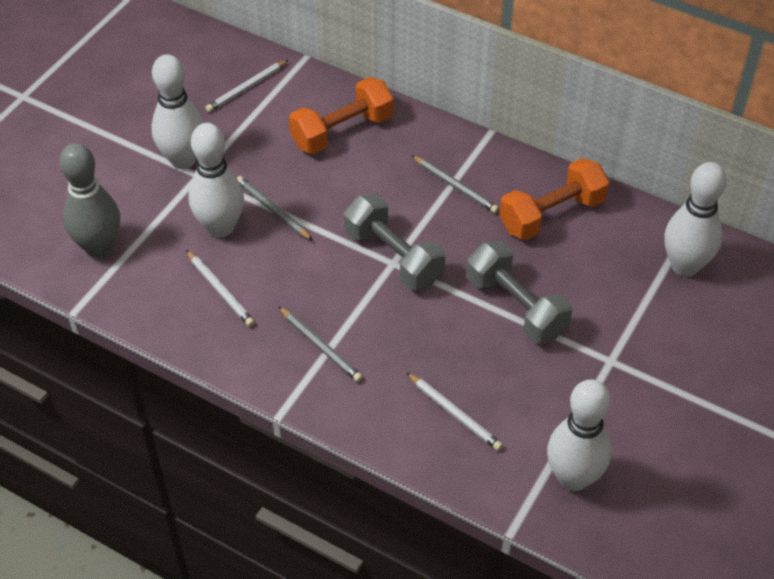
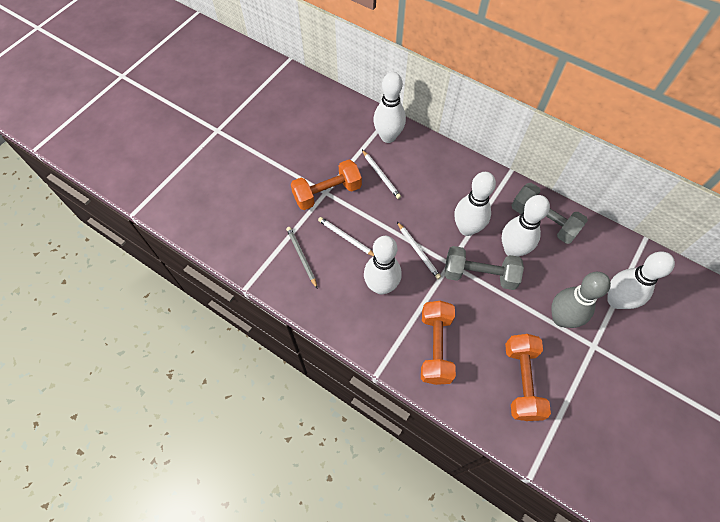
grey pencil: 3 -> 1
orange dumbbell: 2 -> 3
white bowling pin: 4 -> 5

